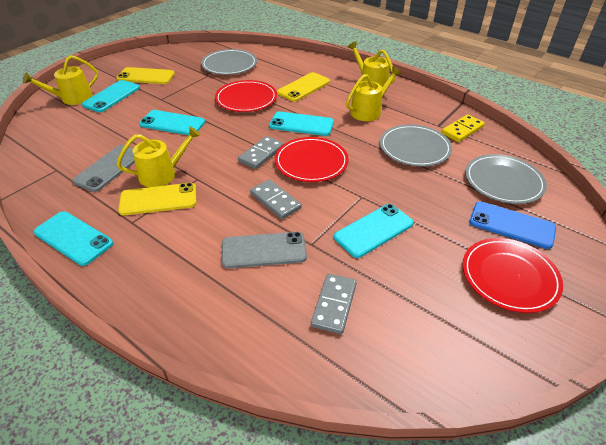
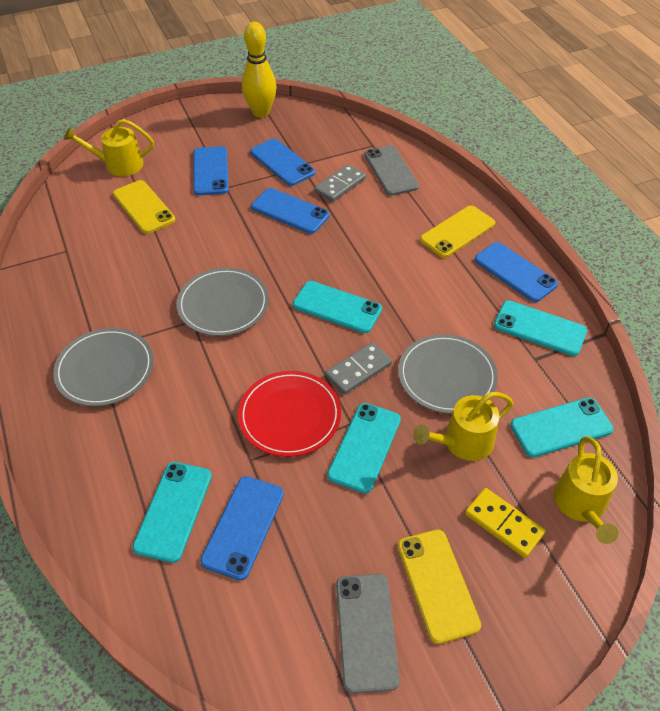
blue phone: 1 -> 5
grey domino: 3 -> 2
red plate: 3 -> 1
yellow bowling pin: 0 -> 1
yellow watering can: 4 -> 3

